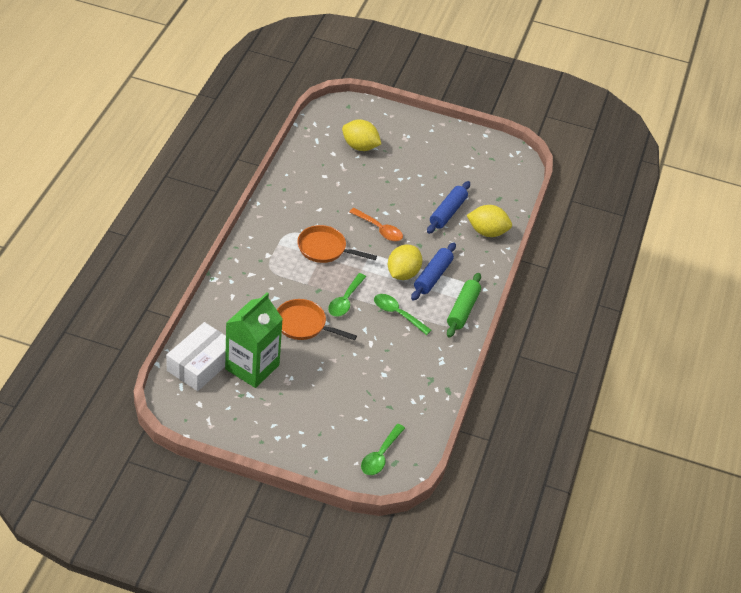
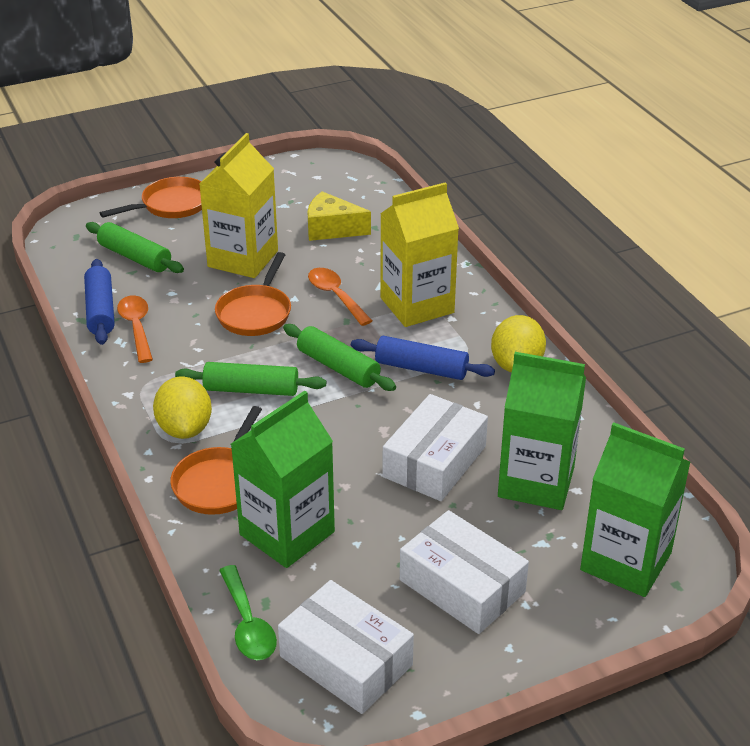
green carton: 1 -> 3
green rolling pin: 1 -> 3
green spoon: 3 -> 1
orange pan: 2 -> 3
orange spoon: 1 -> 2
white box: 1 -> 3
yellow carton: 0 -> 2
yellow cheese: 0 -> 1
yellow lemon: 3 -> 2

